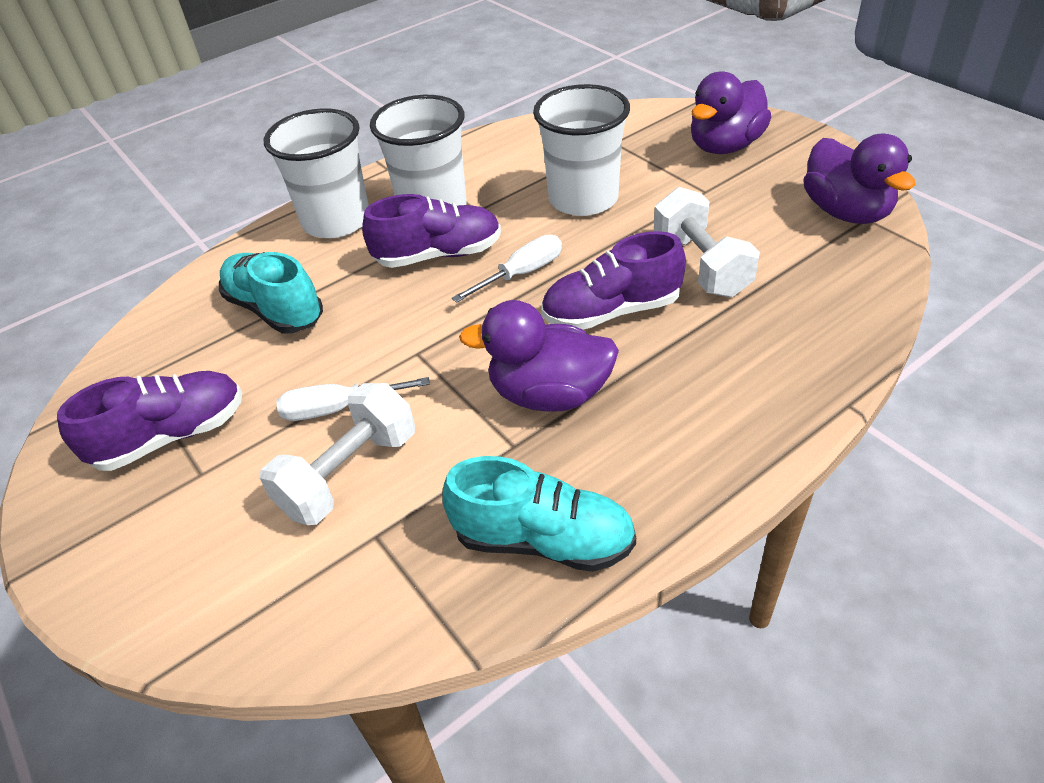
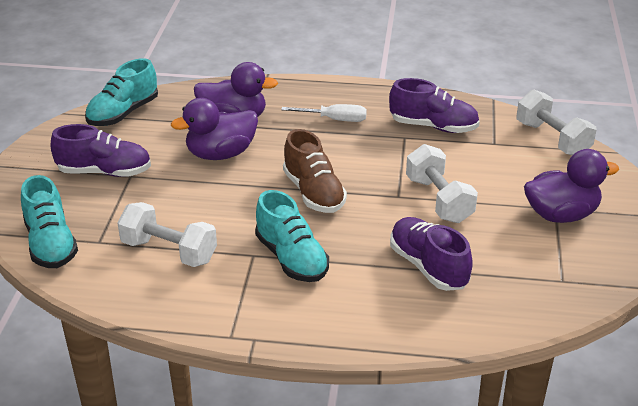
brown shoe: 0 -> 1
turquoise shoe: 2 -> 3
white cup: 3 -> 0
white dumbbell: 2 -> 3
white screwdriver: 2 -> 1

